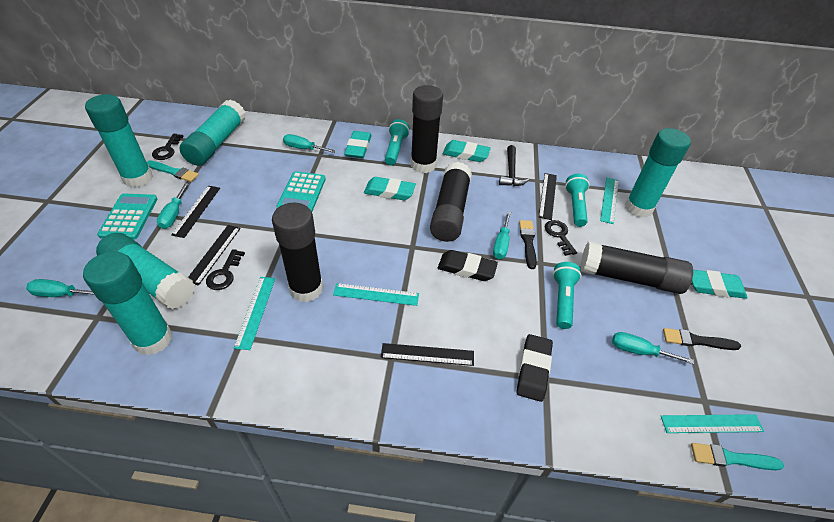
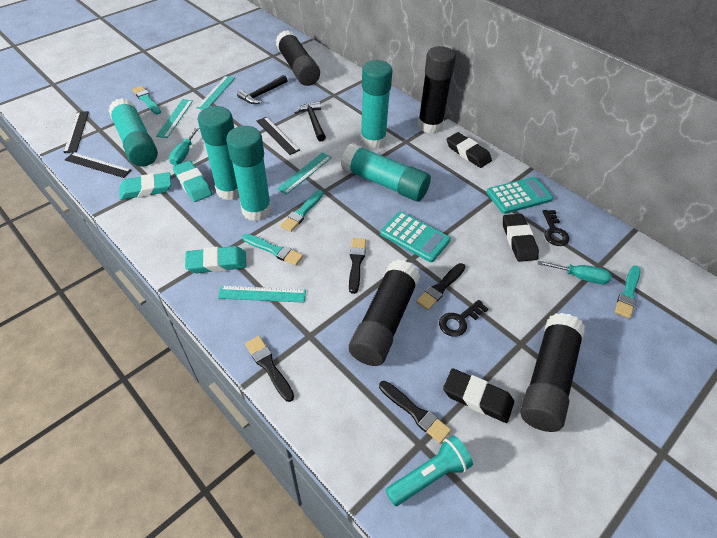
black brush: 2 -> 4
black eraser: 2 -> 3
black hammer: 1 -> 2
black key: 3 -> 2
black ruler: 4 -> 3
turquoise brush: 2 -> 4
turquoise eraser: 4 -> 3
turquoise flashlight: 3 -> 1
turquoise screwdriver: 5 -> 2

